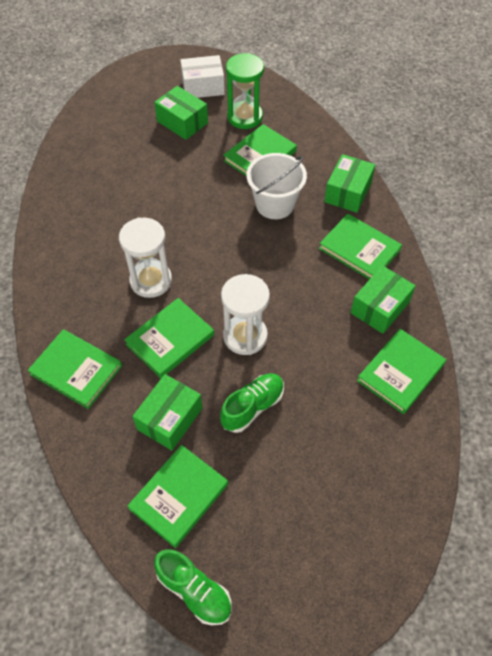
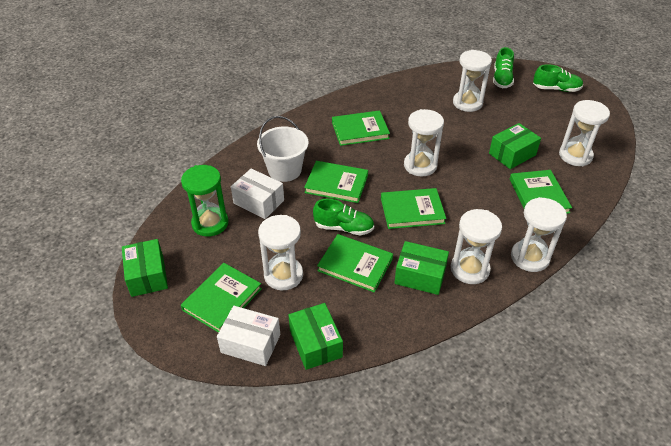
green shoe: 2 -> 3
white box: 1 -> 2
white hourglass: 2 -> 6

